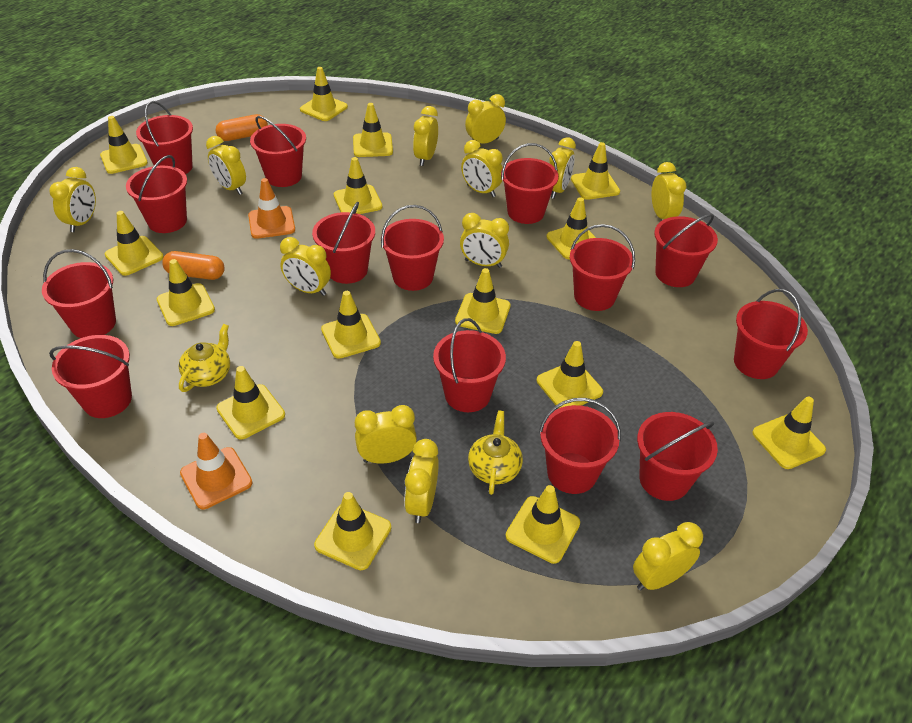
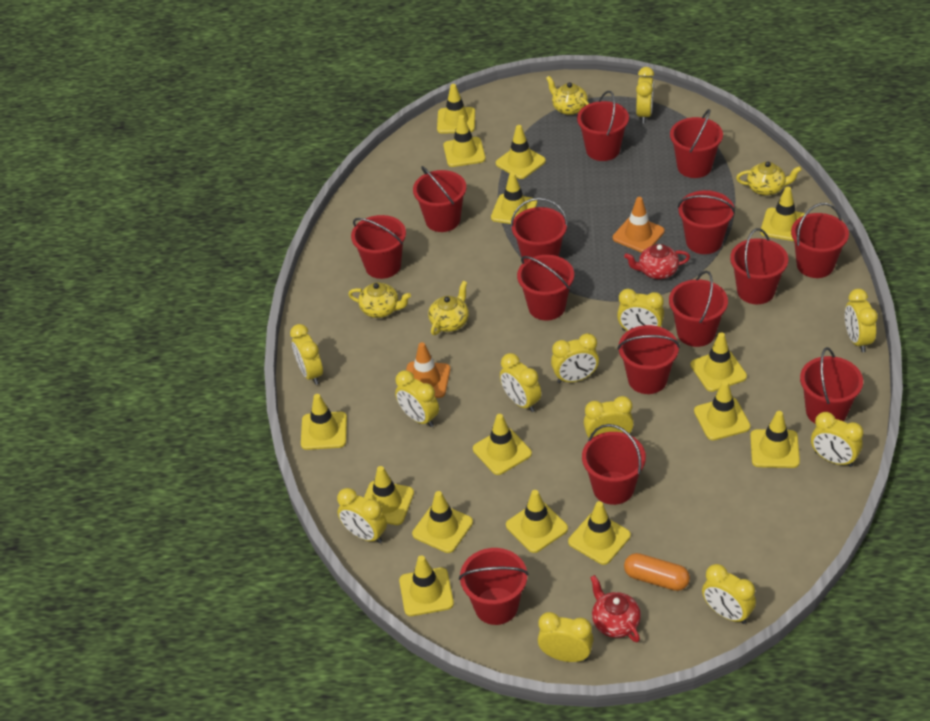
orange capsule: 2 -> 1
red teapot: 0 -> 2
yellow teapot: 2 -> 4

